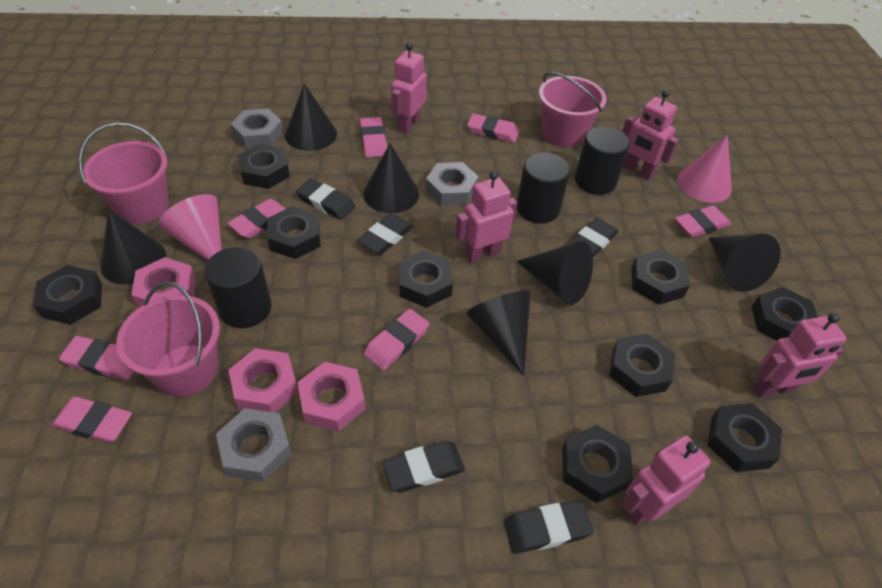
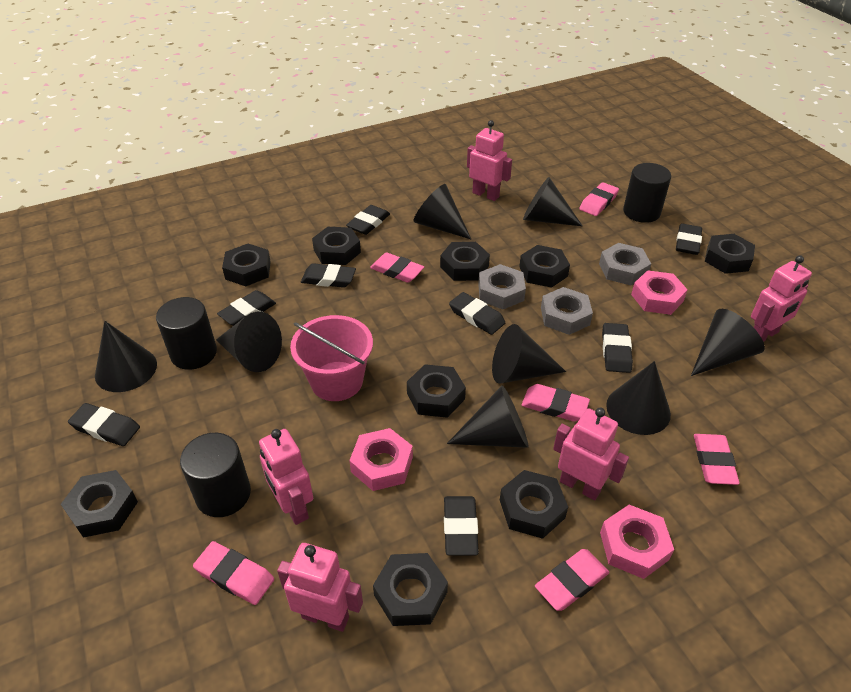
black cone: 6 -> 8
black eraser: 5 -> 8
pink bucket: 3 -> 1
pink cone: 2 -> 0
pink eraser: 7 -> 6

